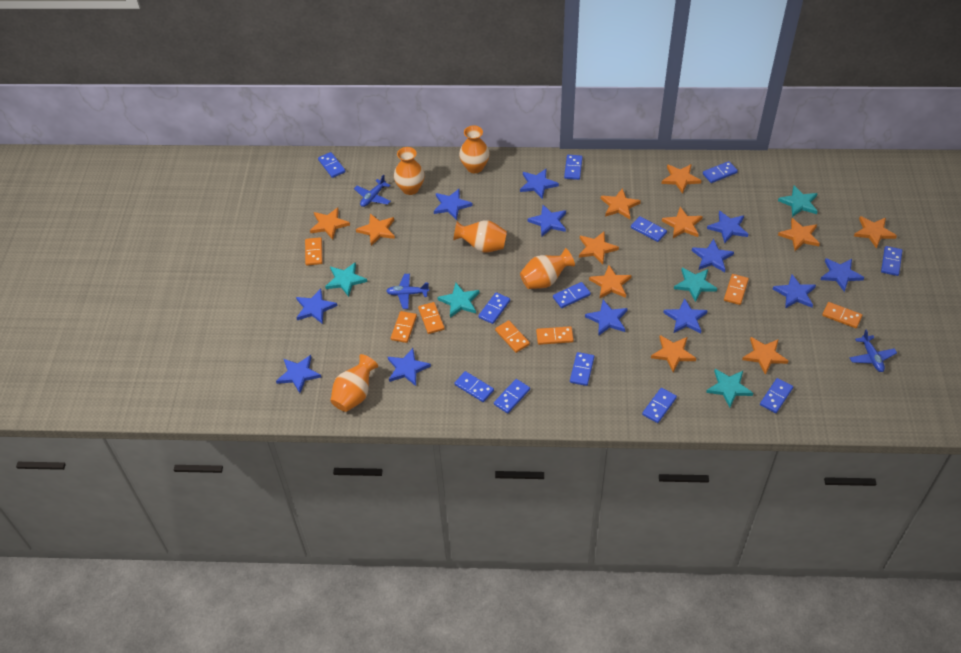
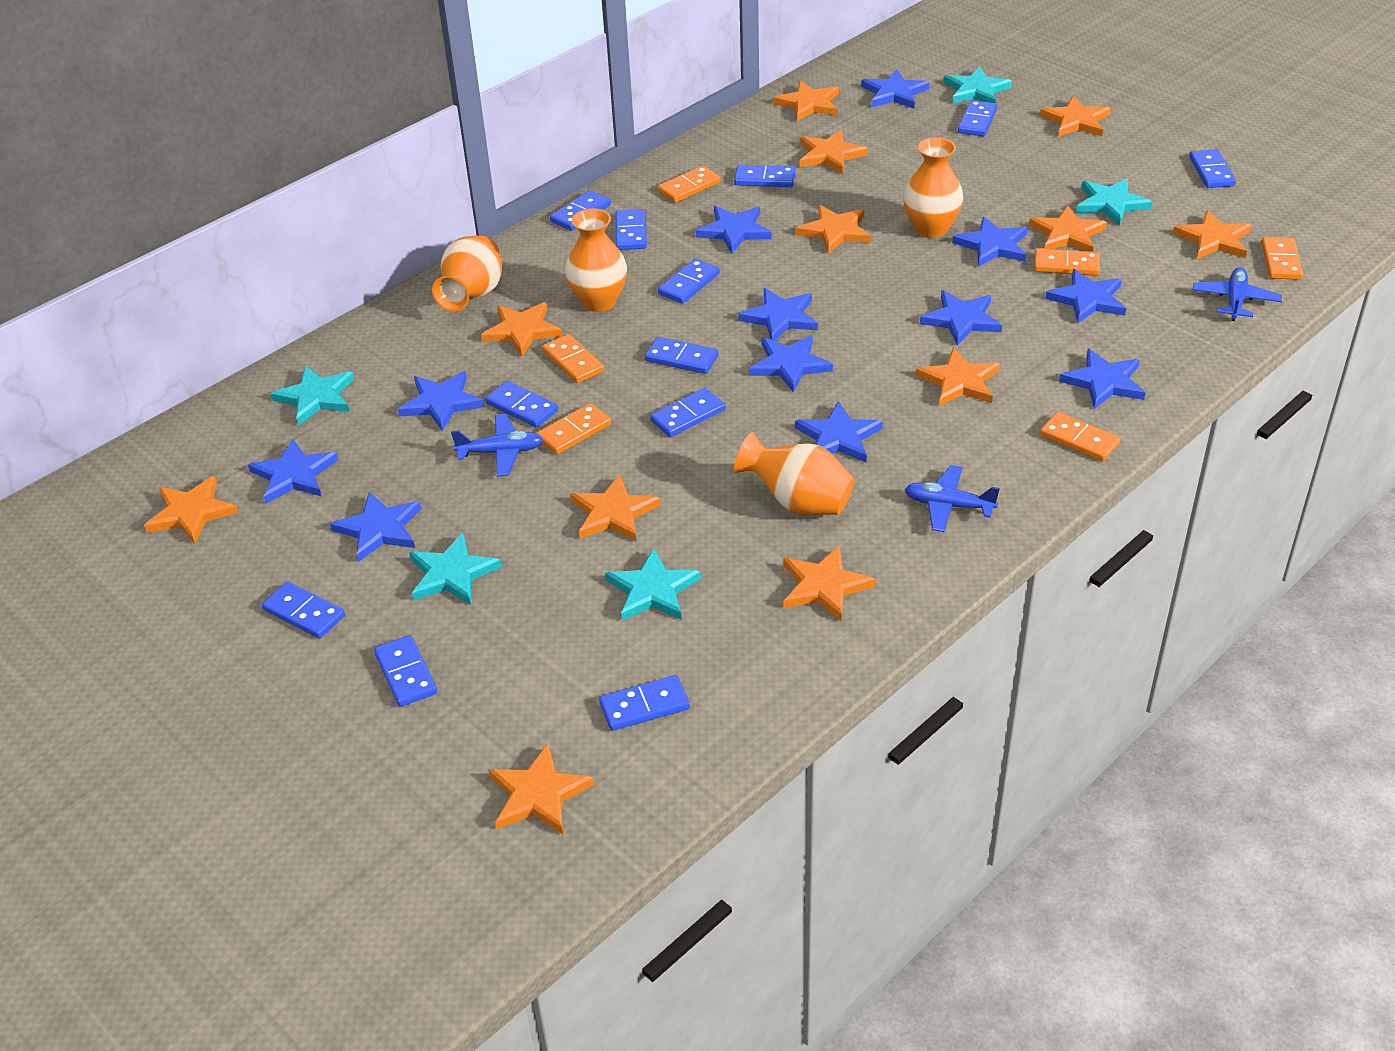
orange domino: 7 -> 6
orange star: 11 -> 12
orange vase: 5 -> 4

